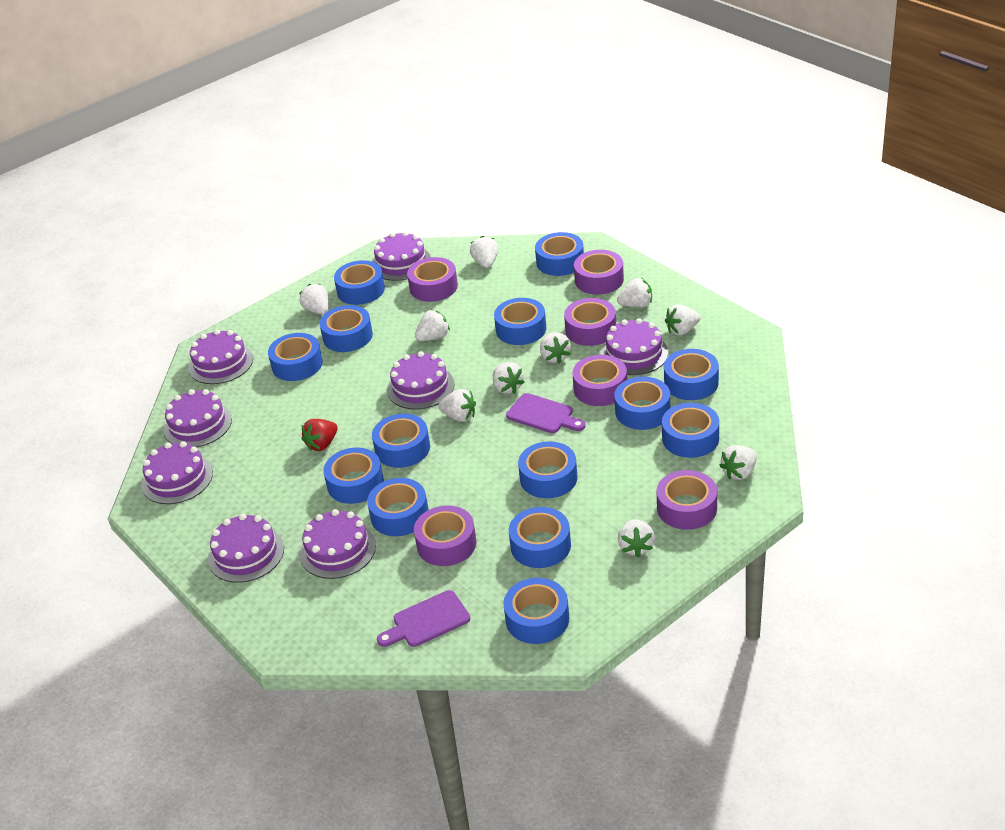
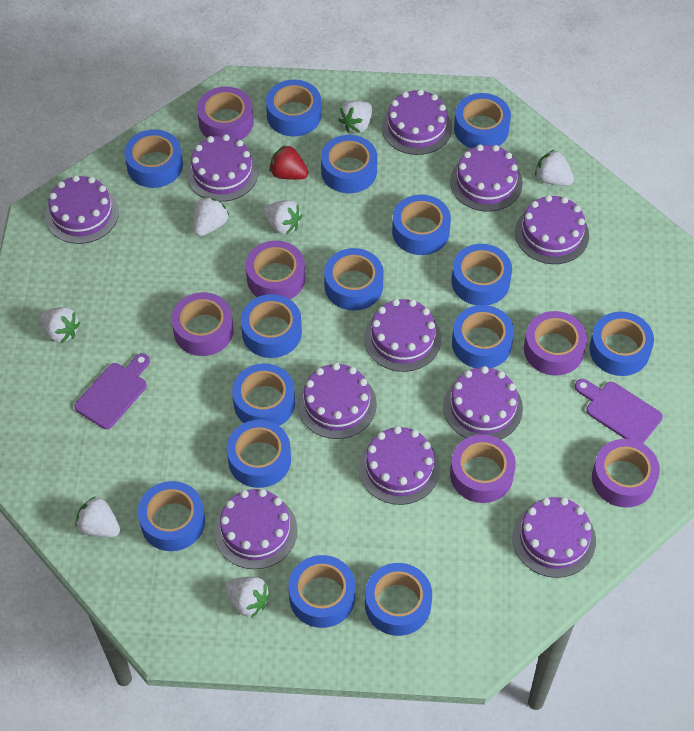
blue tape: 14 -> 15
purple cake: 8 -> 11
white strawberry: 10 -> 7

